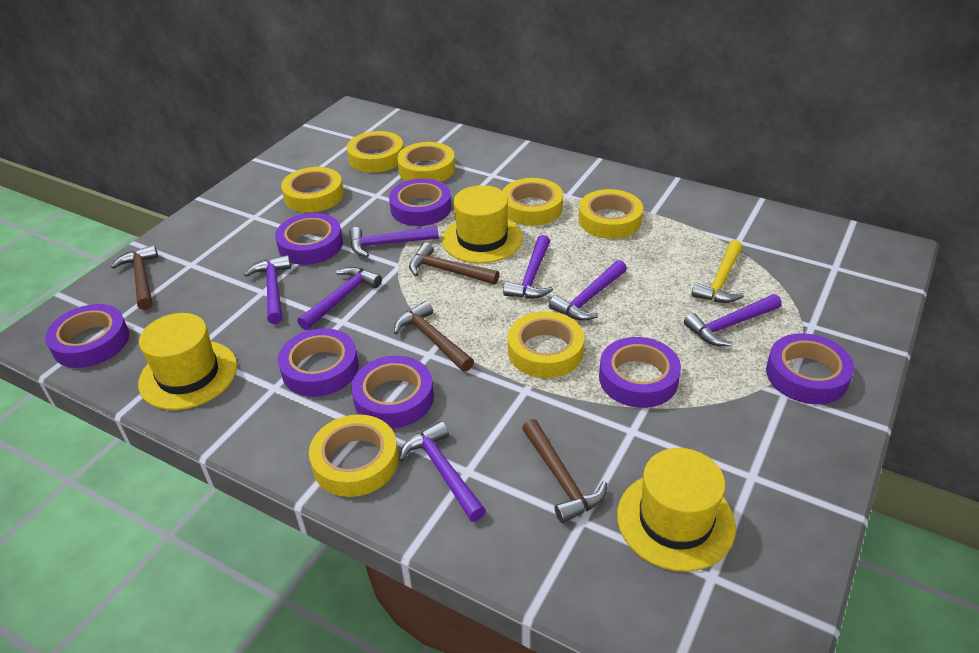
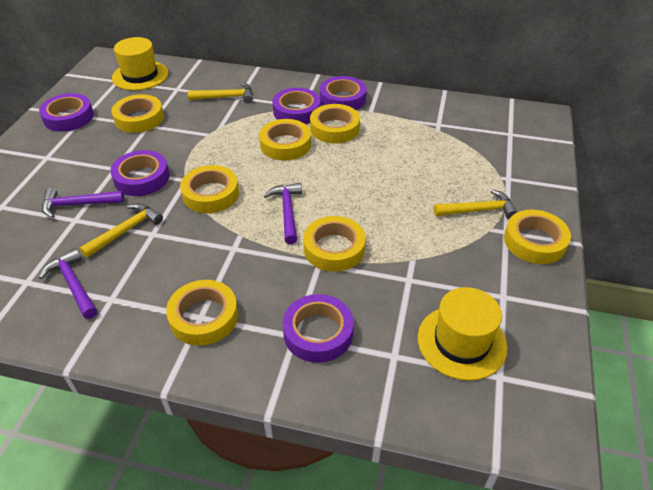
brown hammer: 4 -> 0
purple hammer: 7 -> 3
purple tape: 7 -> 5
yellow hammer: 1 -> 3
yellow hat: 3 -> 2

